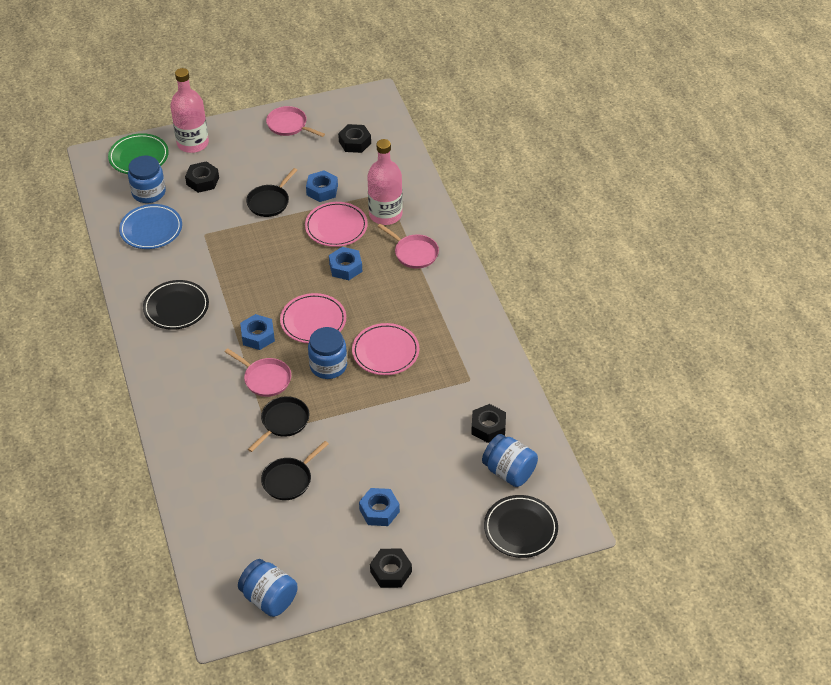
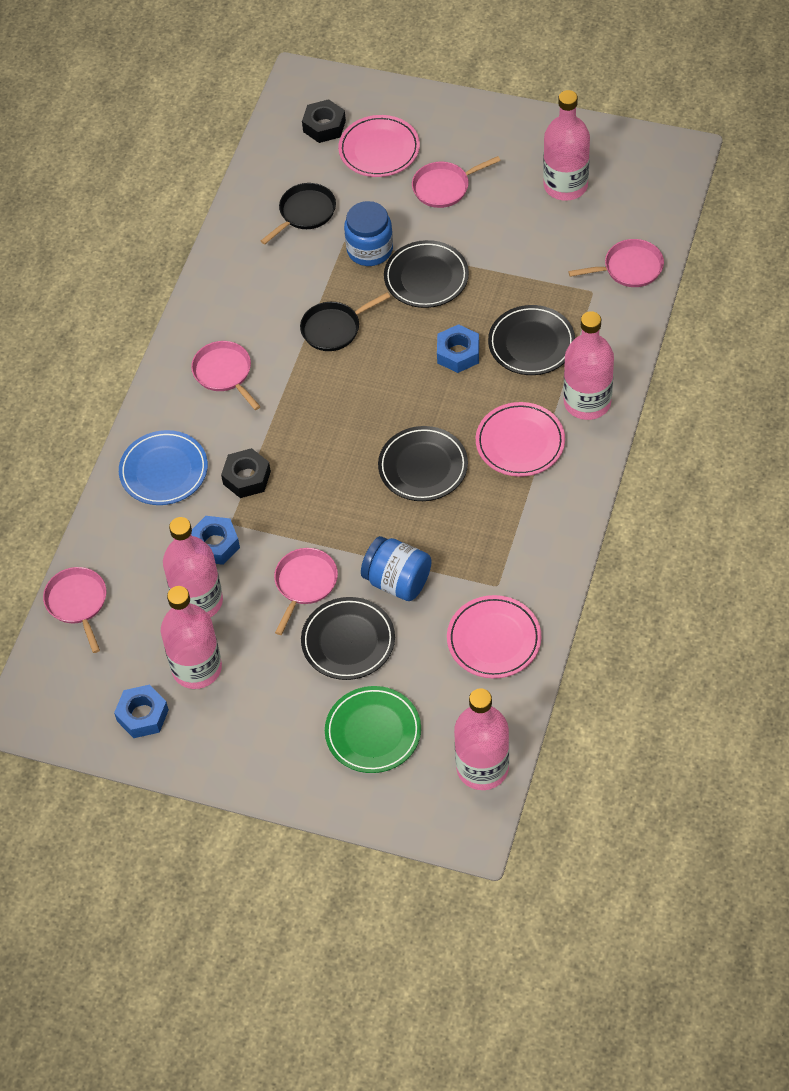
black nut: 4 -> 2
black pan: 3 -> 2
black plate: 2 -> 4
blue jar: 4 -> 2
blue nut: 4 -> 3
pink bottle: 2 -> 5
pink pan: 3 -> 5

